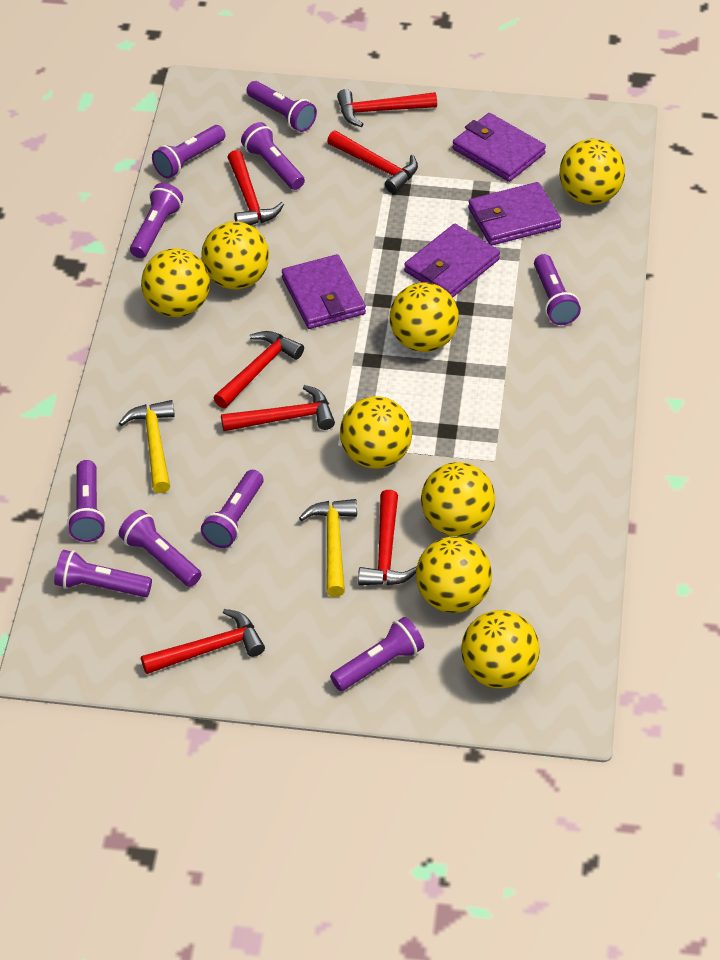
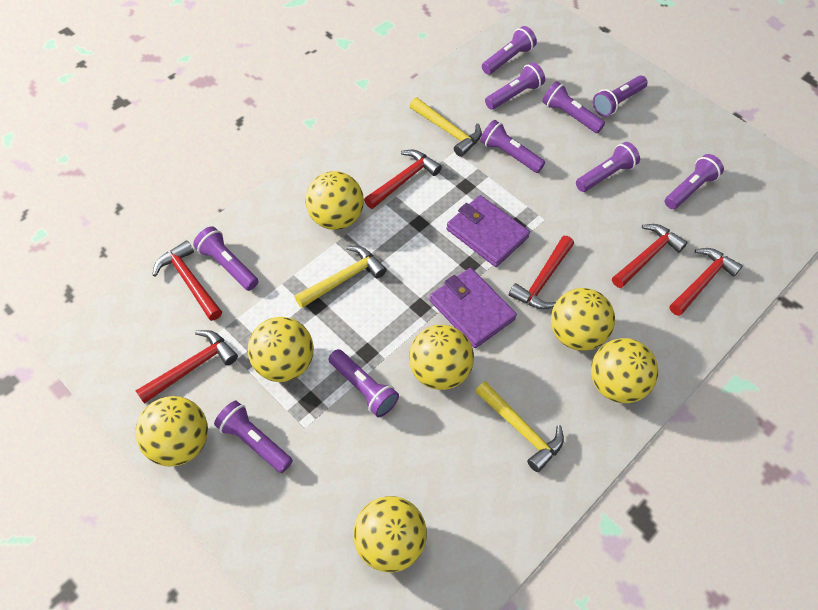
purple wallet: 4 -> 2
red hammer: 7 -> 6
yellow ball: 8 -> 7
yellow hammer: 2 -> 3

